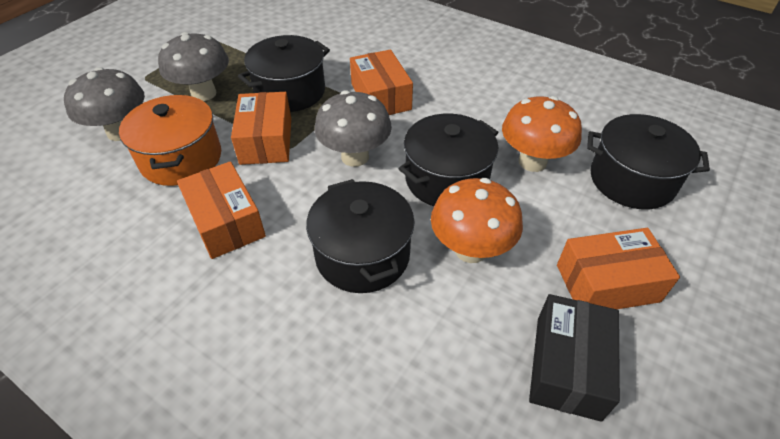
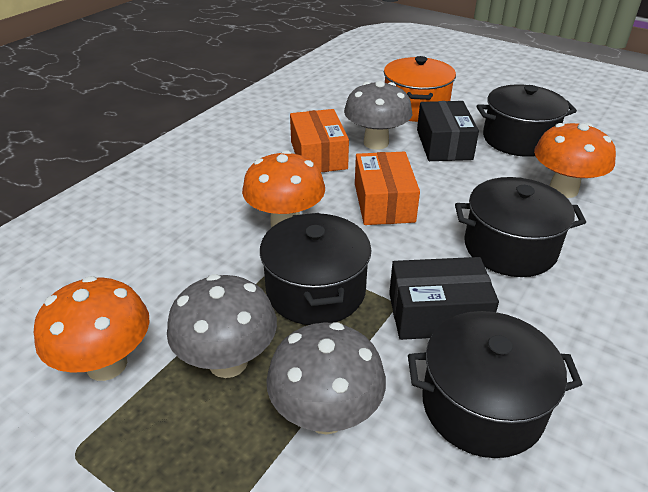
black box: 1 -> 2
orange box: 4 -> 2
orange mushroom: 2 -> 3

